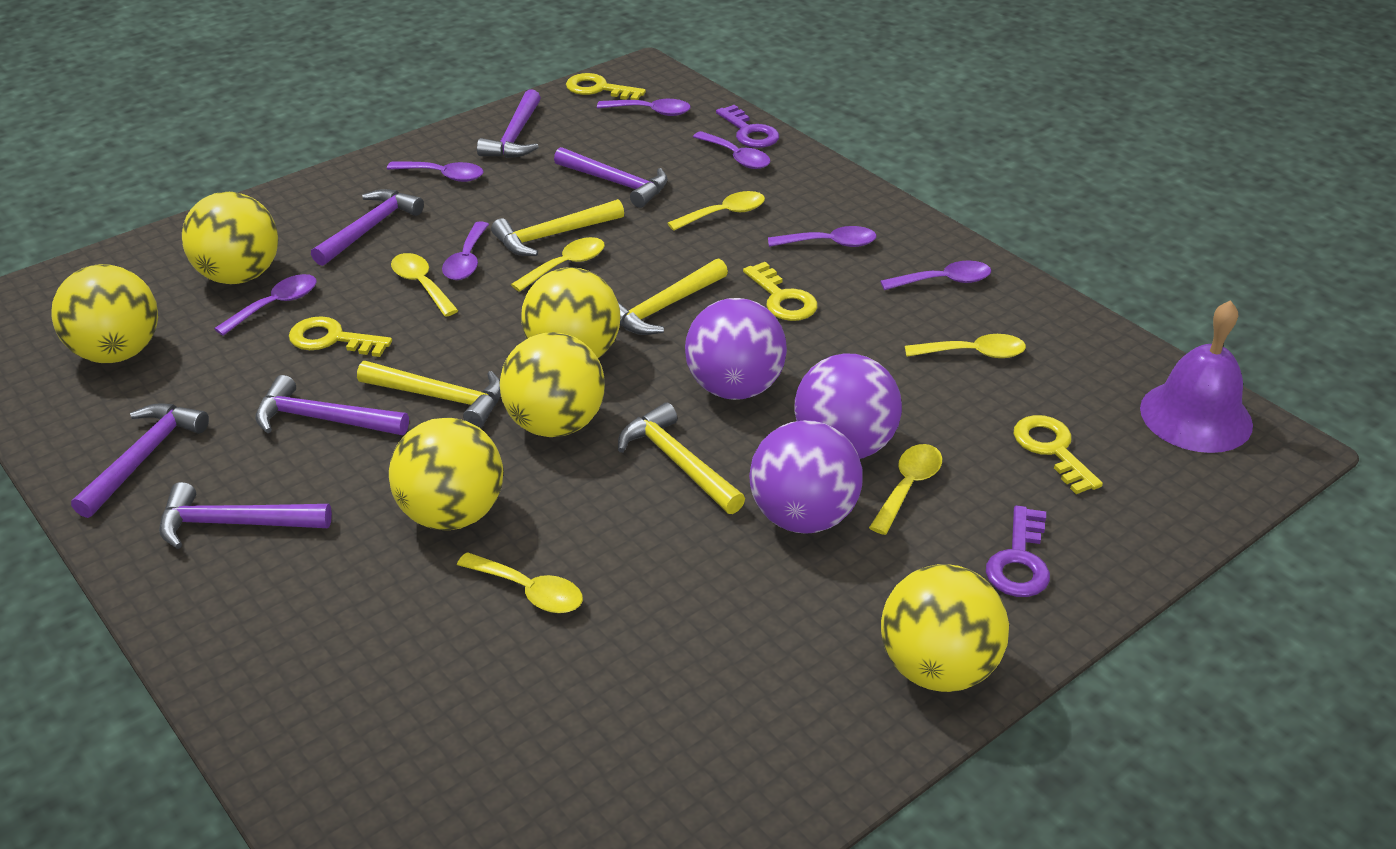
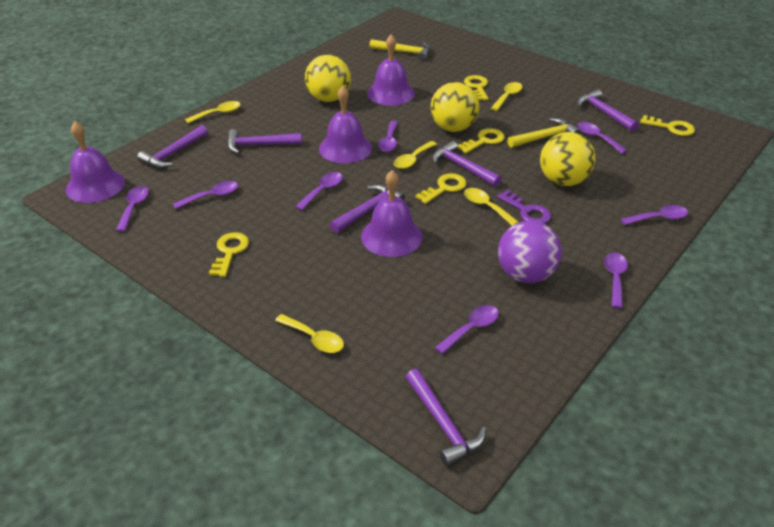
purple ball: 3 -> 1
purple bell: 1 -> 4
purple key: 2 -> 1
purple spoon: 7 -> 8
yellow ball: 6 -> 3
yellow hammer: 4 -> 2
yellow key: 4 -> 5
yellow spoon: 6 -> 5

